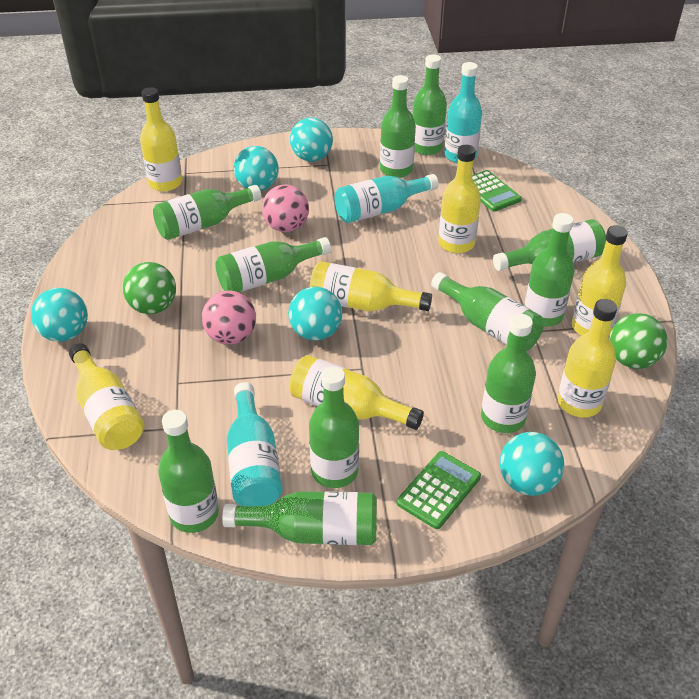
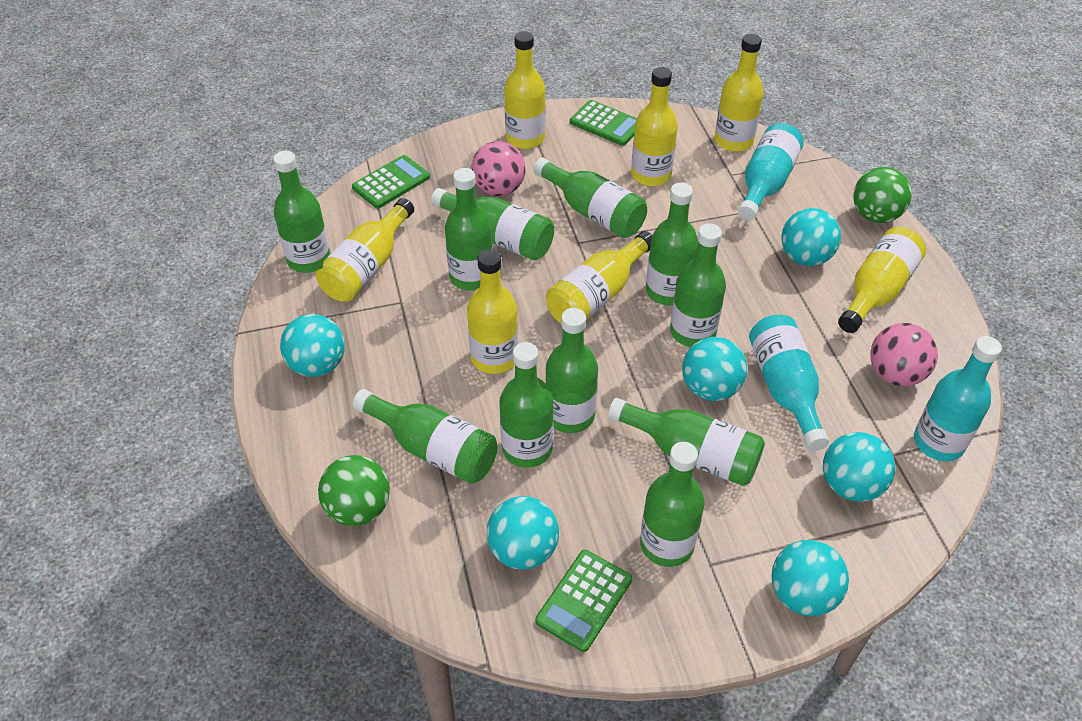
green calculator: 2 -> 3
turquoise ball: 5 -> 6

